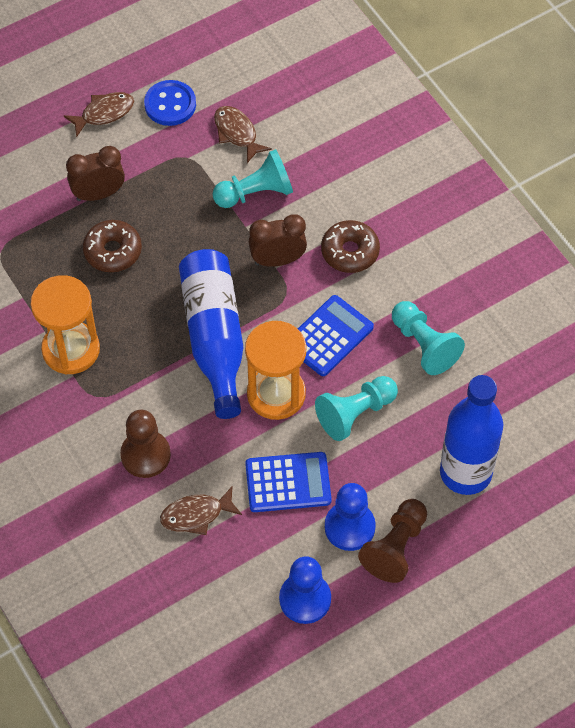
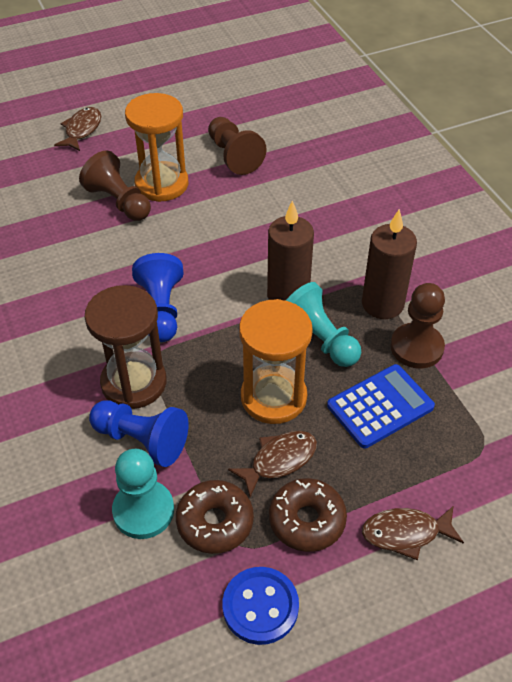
blue bottle: 2 -> 0
blue calculator: 2 -> 1
brown candle: 0 -> 2
brown clock: 2 -> 0
brown hourglass: 0 -> 1
brown pawn: 2 -> 3
turquoise pawn: 3 -> 2

